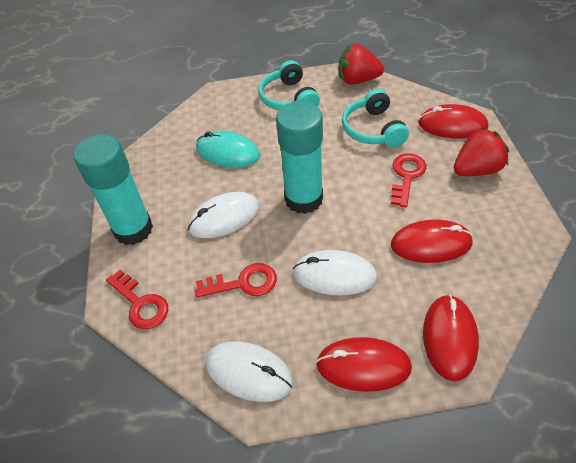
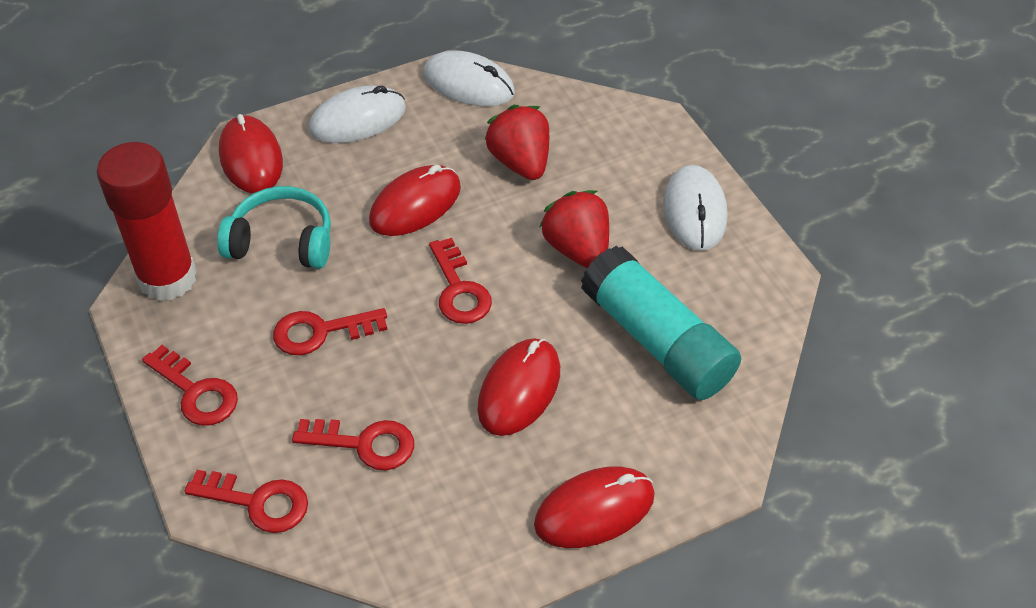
red glue stick: 0 -> 1
red key: 3 -> 5
turquoise glue stick: 2 -> 1
turquoise headphones: 2 -> 1
turquoise mouse: 1 -> 0

